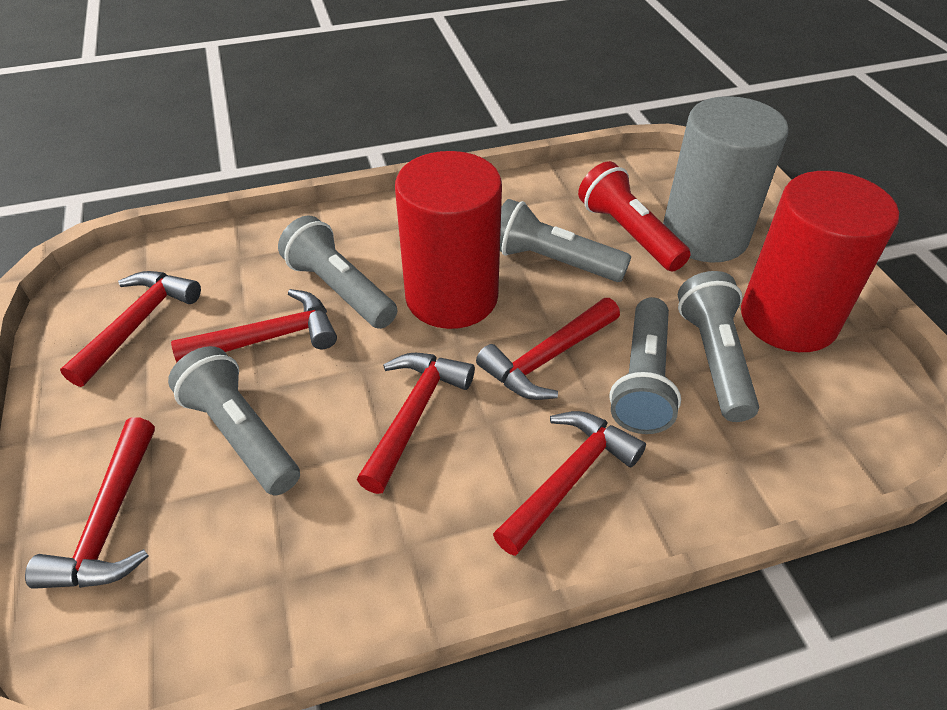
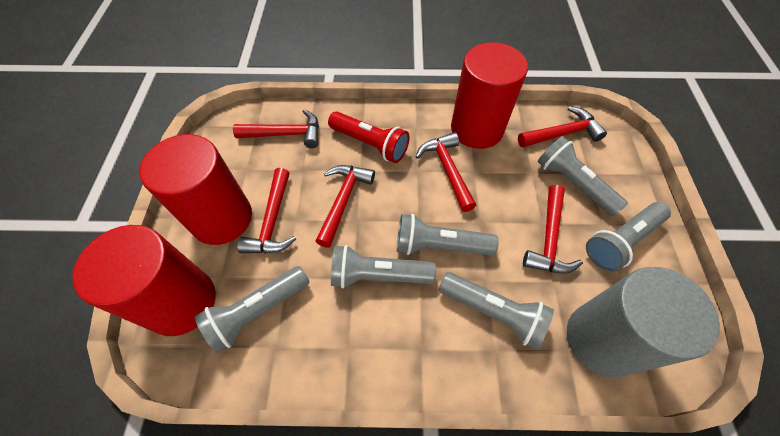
grey flashlight: 5 -> 6
red cylinder: 2 -> 3

